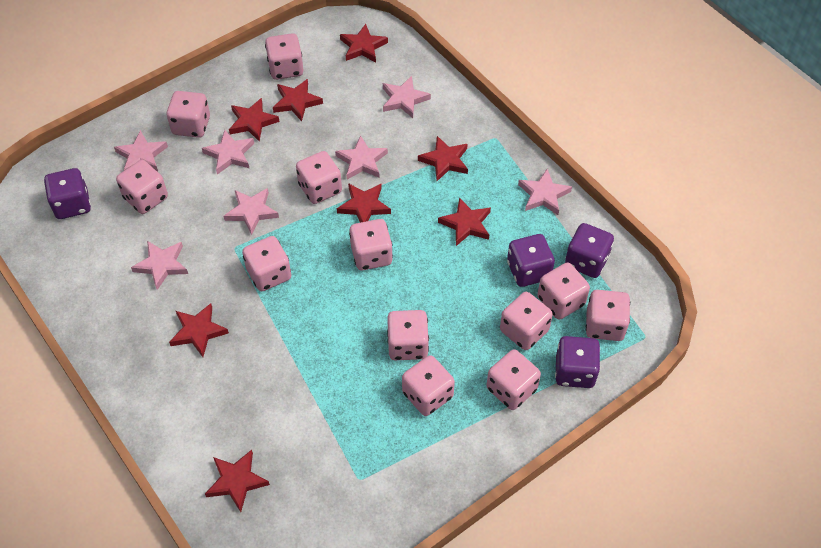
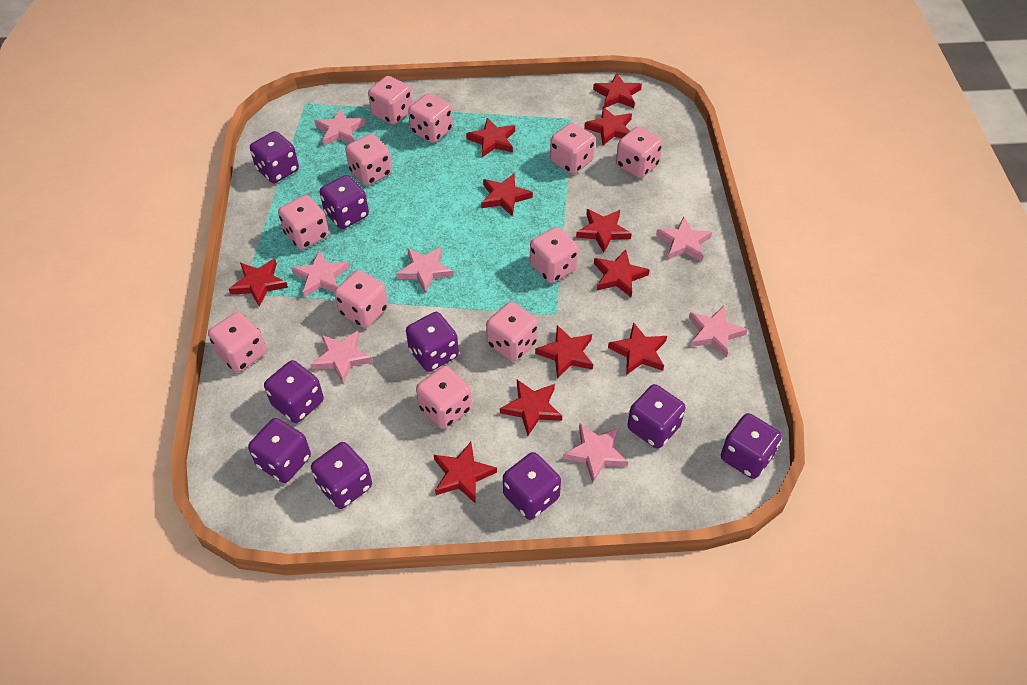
pink dice: 12 -> 11
purple dice: 4 -> 9
red star: 8 -> 11

